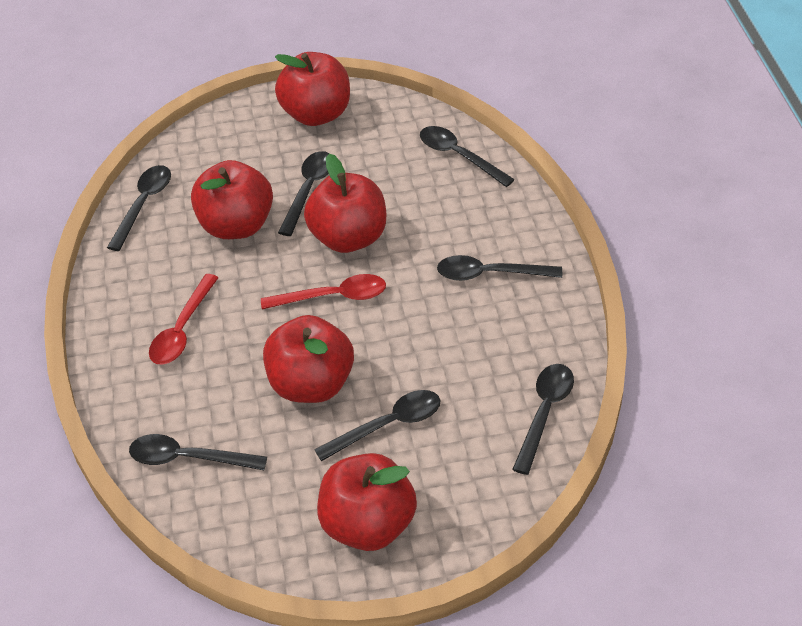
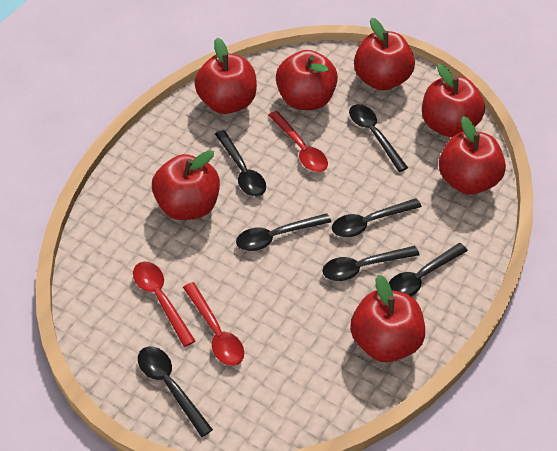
red apple: 5 -> 7
red spoon: 2 -> 3

